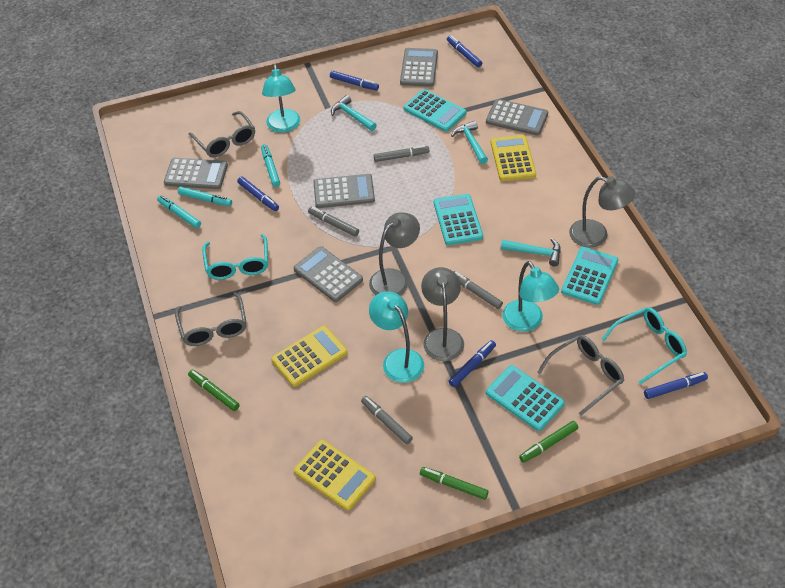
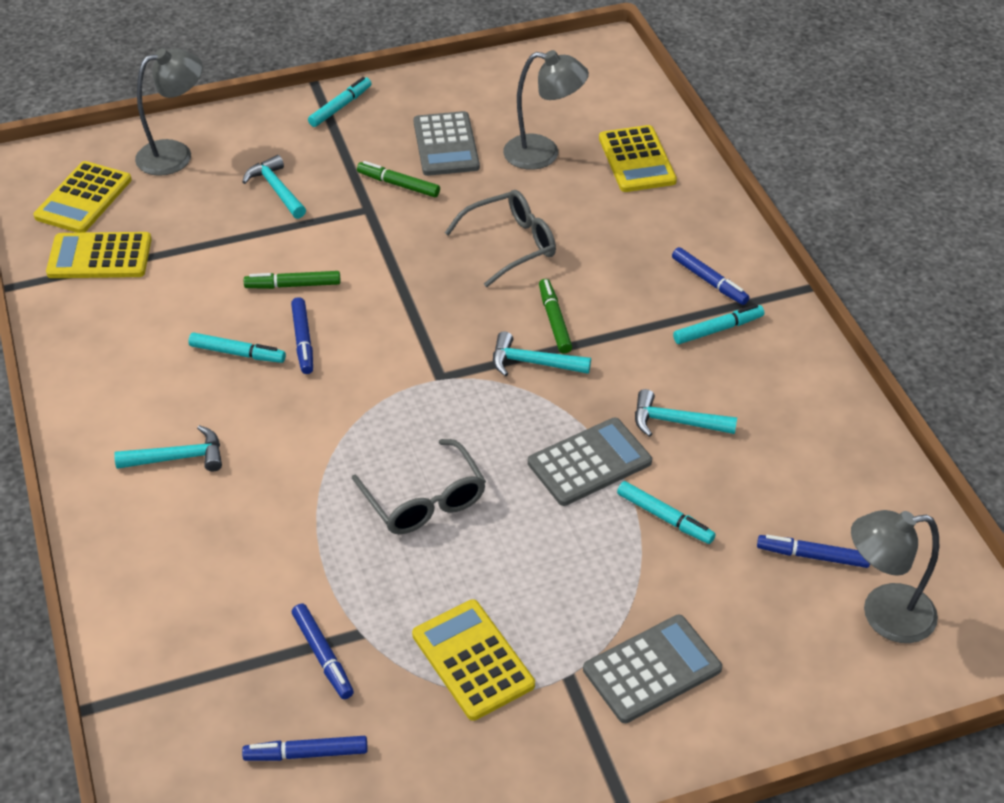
grey calculator: 5 -> 3
grey glasses: 3 -> 2
grey marker: 4 -> 0
turquoise calculator: 4 -> 0
turquoise glasses: 2 -> 0
turquoise hammer: 3 -> 4
turquoise lamp: 3 -> 0
turquoise marker: 3 -> 4
yellow calculator: 3 -> 4

